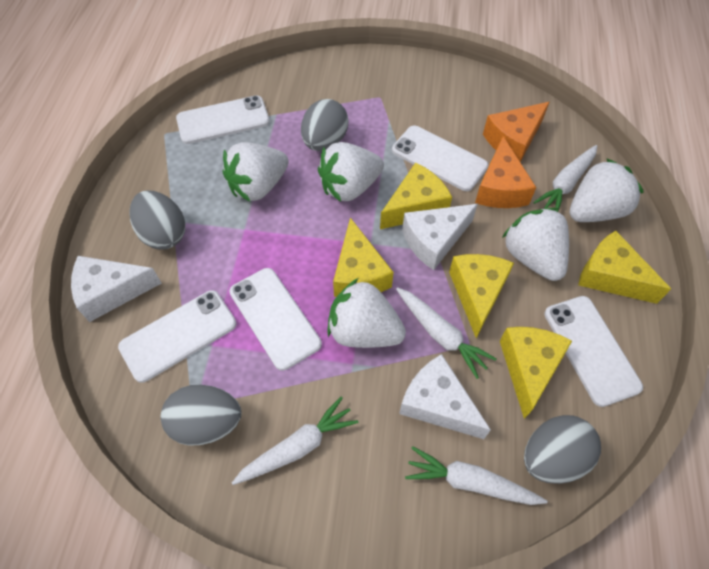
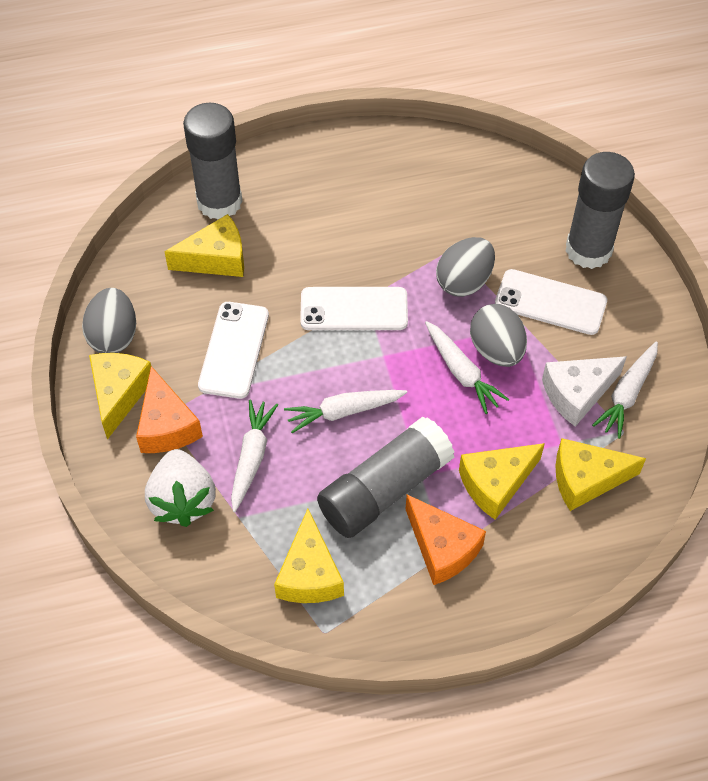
grey egg: 4 -> 3
grey glue stick: 0 -> 3
white cheese: 3 -> 1
white phone: 5 -> 3
white strawberry: 5 -> 1

